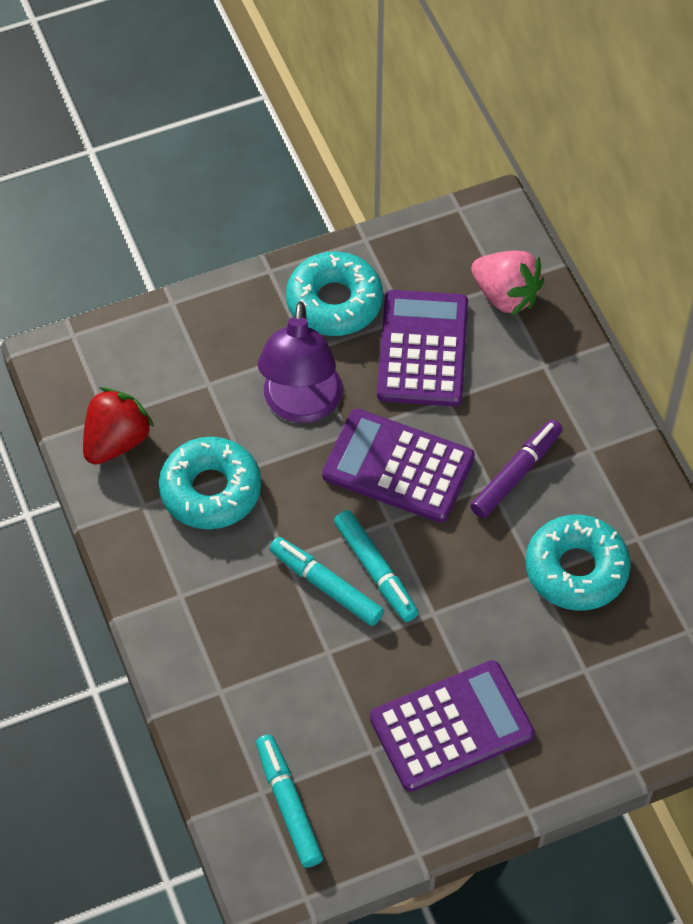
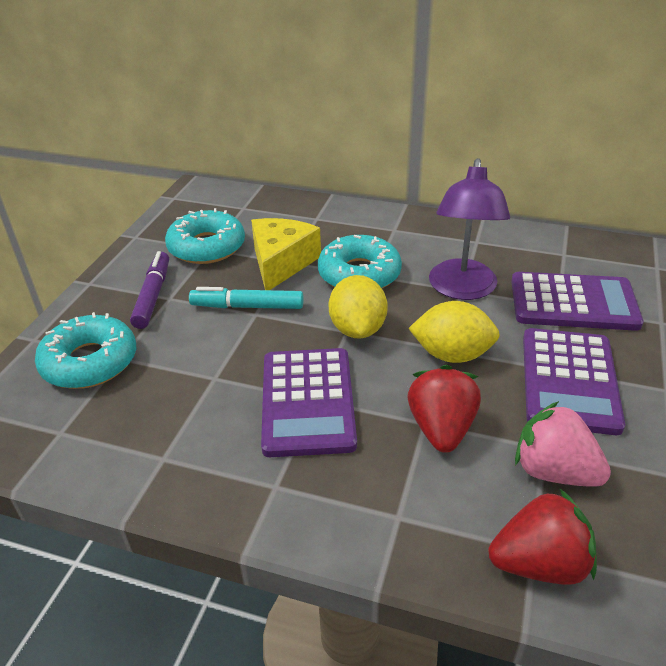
red strawberry: 1 -> 2
turquoise marker: 3 -> 1
yellow cheese: 0 -> 1
yellow lemon: 0 -> 2

